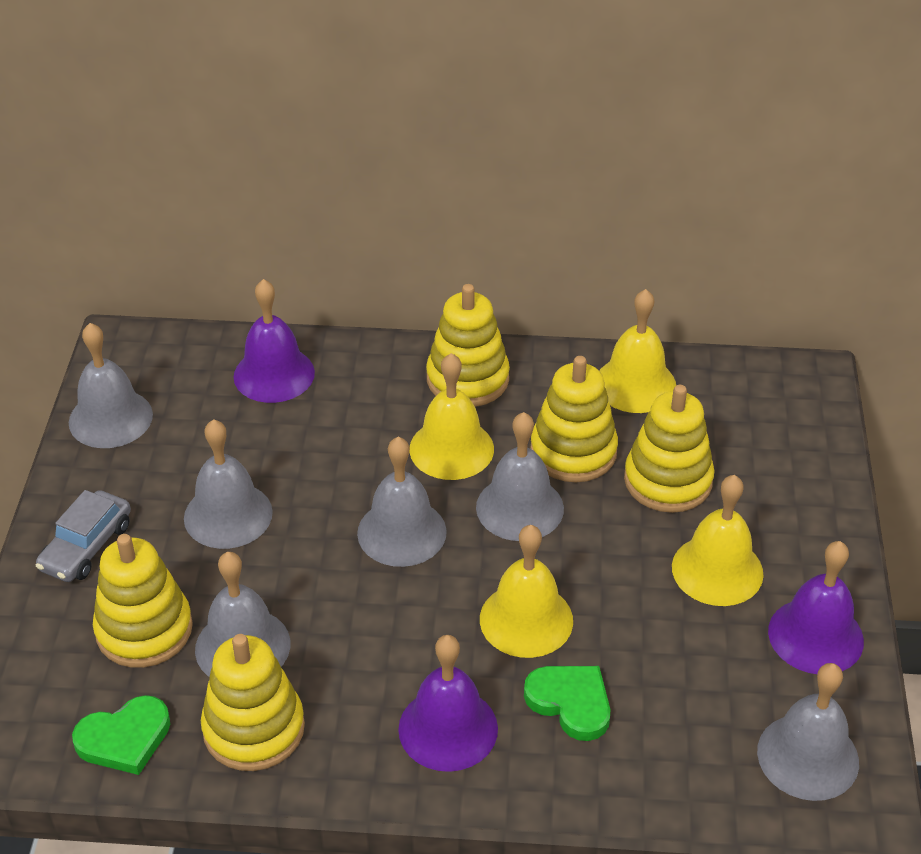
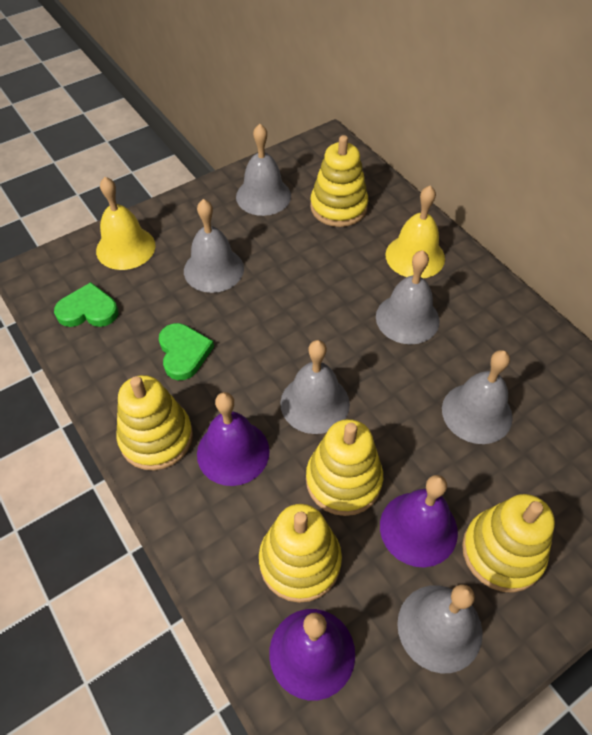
grey car: 1 -> 0
yellow bell: 4 -> 2

